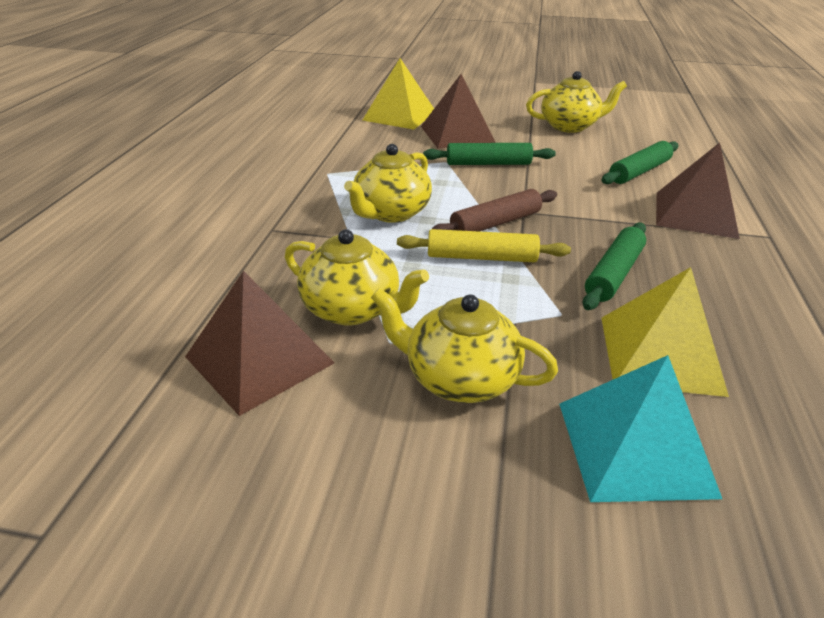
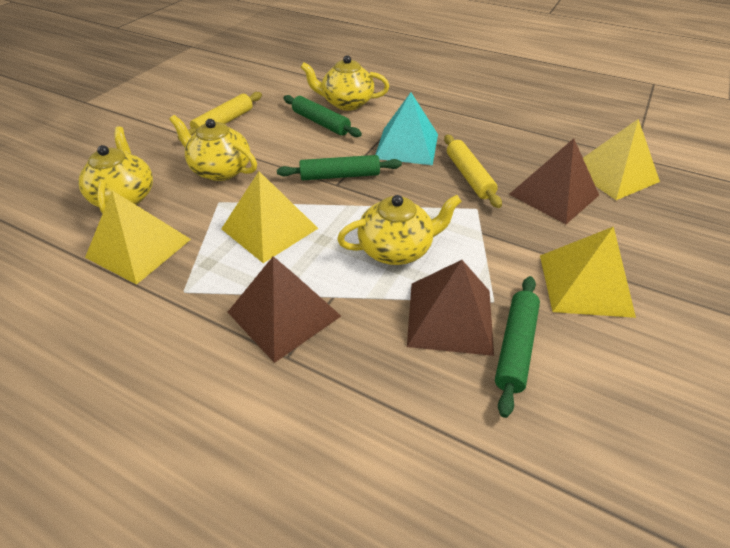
brown rolling pin: 1 -> 0
yellow pyramid: 2 -> 4
yellow rolling pin: 1 -> 2

